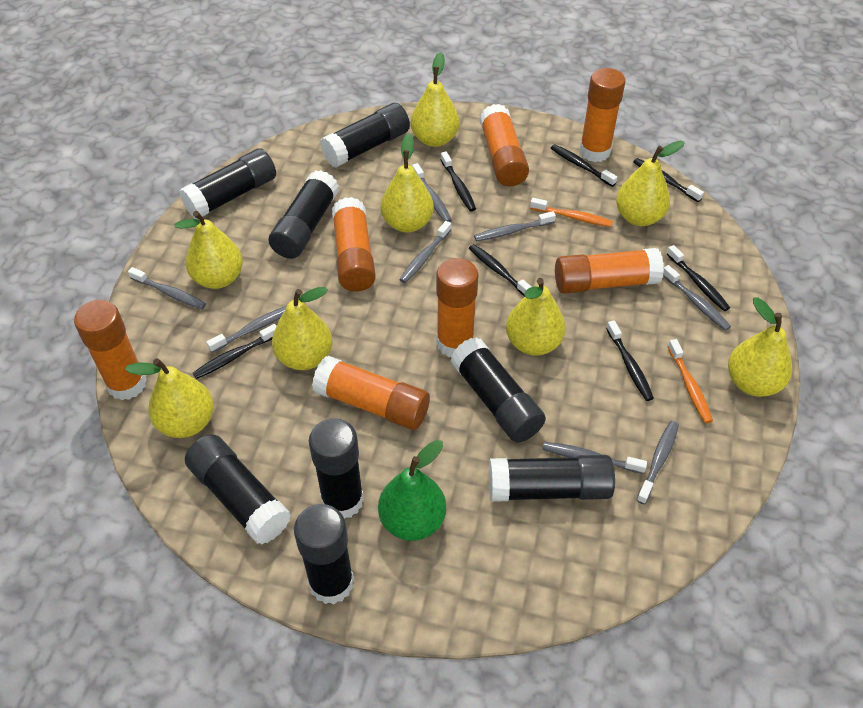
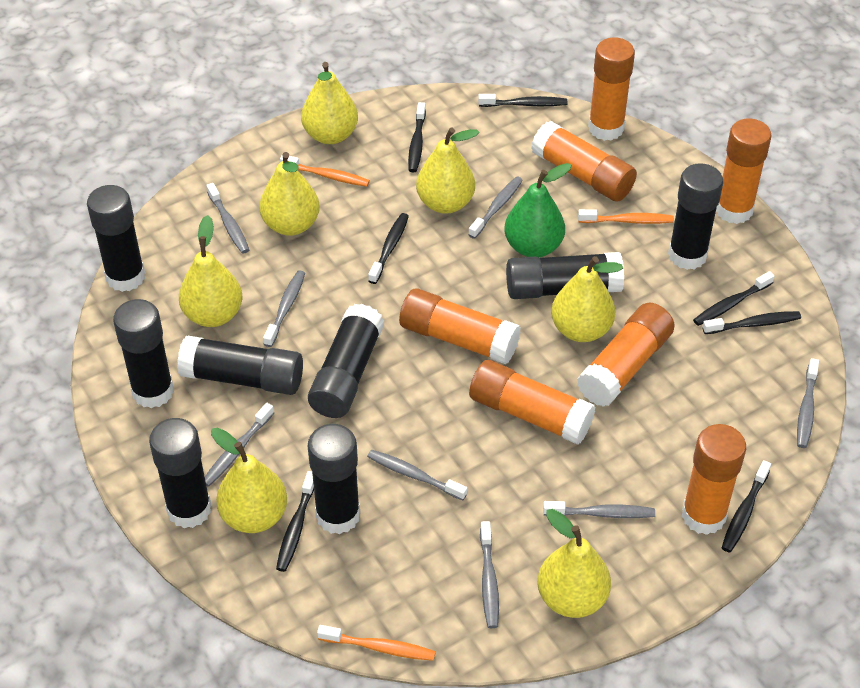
orange toothbrush: 2 -> 3
yellow pear: 8 -> 7

